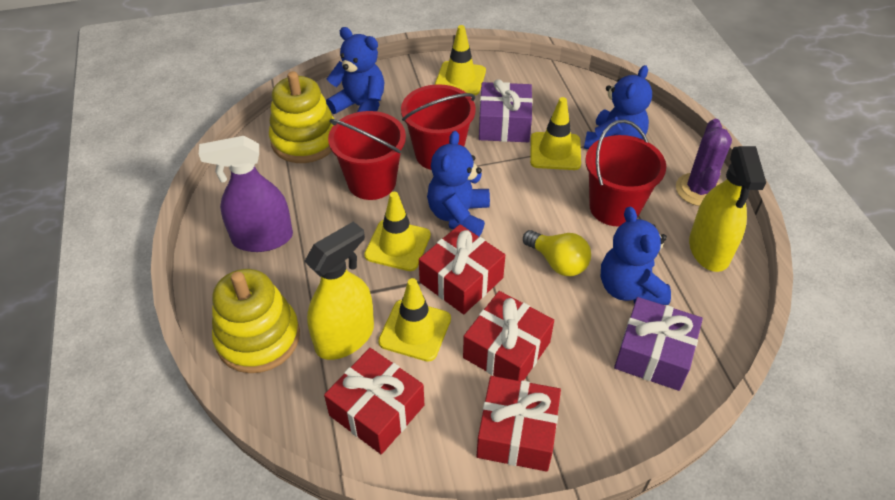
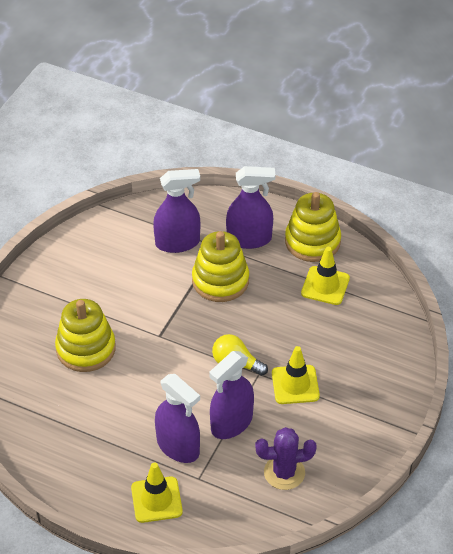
blue teddy bear: 4 -> 0
purple gift: 2 -> 0
purple spray bottle: 1 -> 4
red bucket: 3 -> 0
red gift: 4 -> 0
yellow spray bottle: 2 -> 0
yellow stacking toy: 2 -> 3
yellow traffic cone: 4 -> 3

